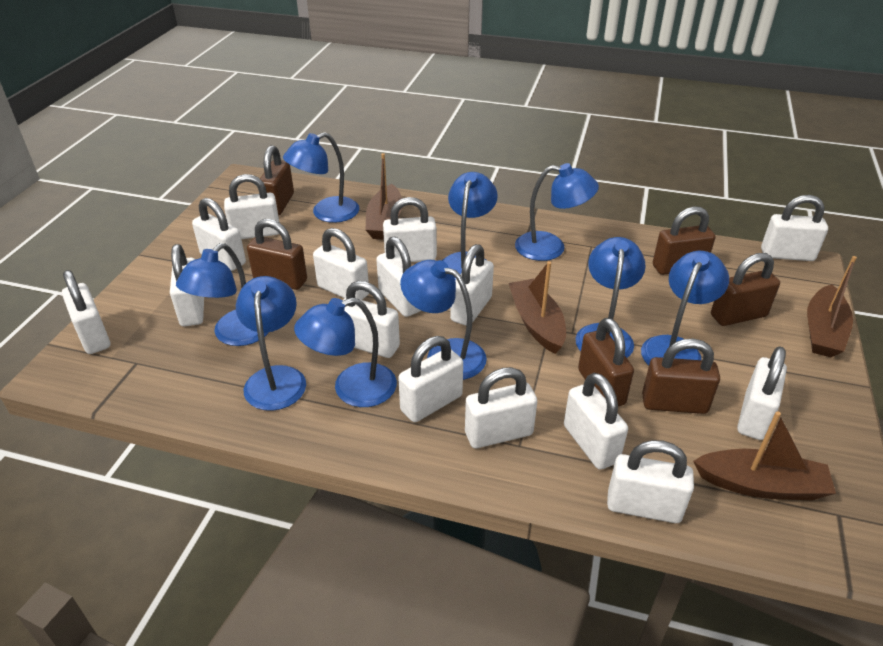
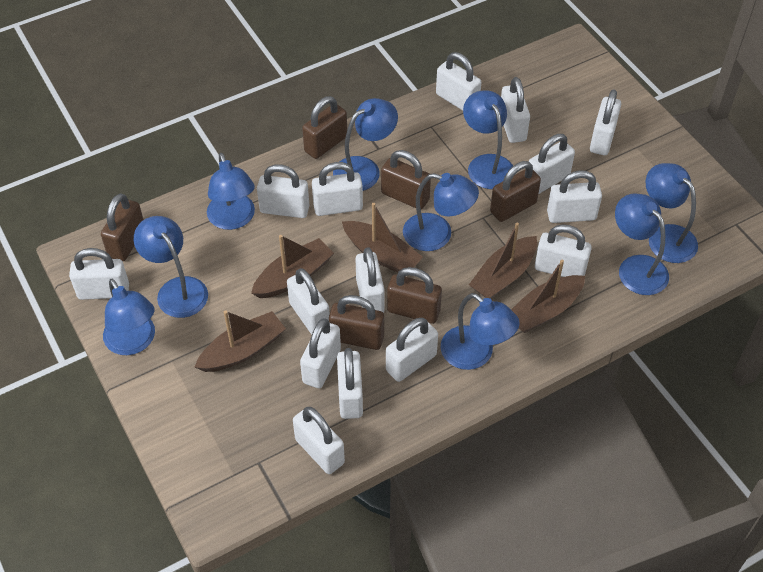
brown boat: 4 -> 5

